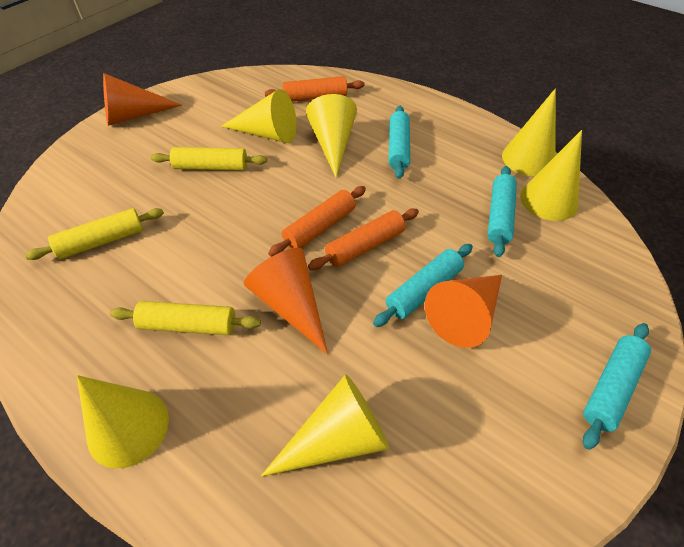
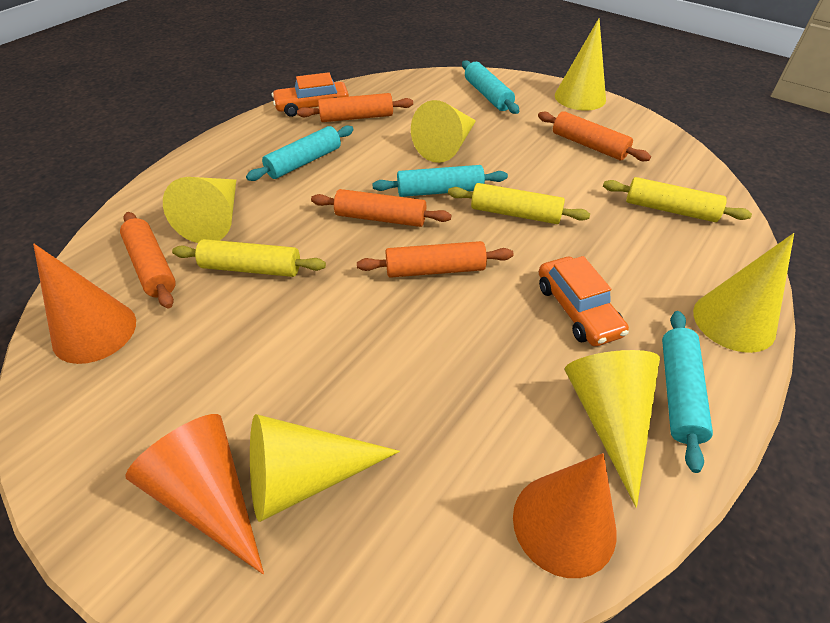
orange car: 0 -> 2
orange rolling pin: 3 -> 5

